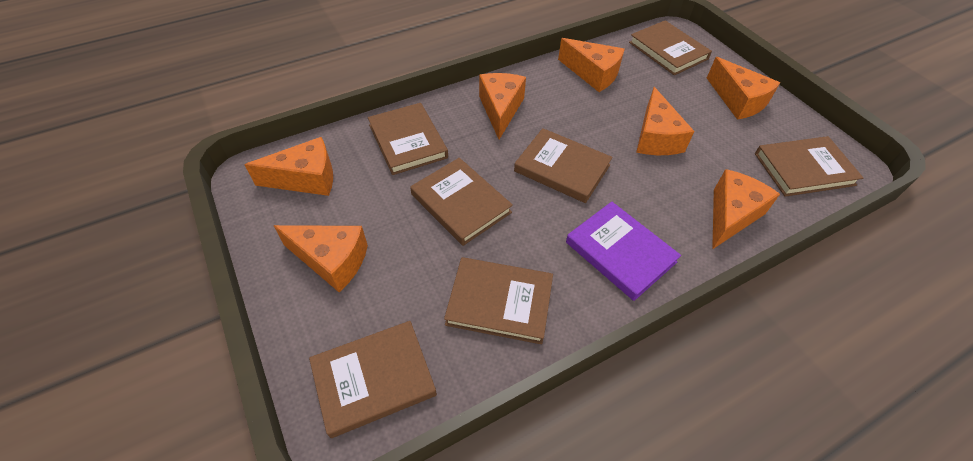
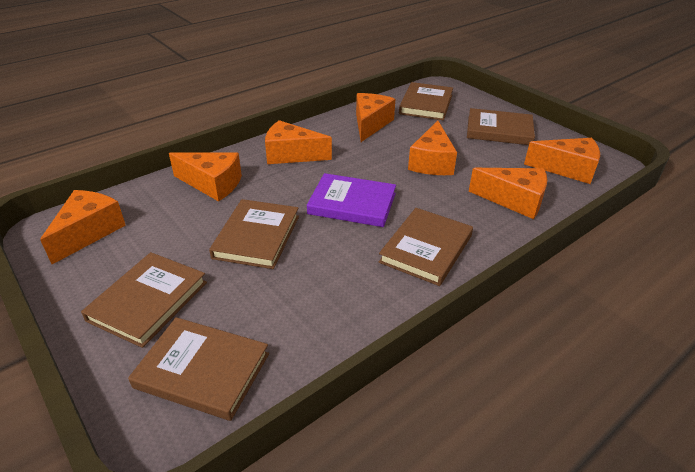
brown book: 7 -> 6

